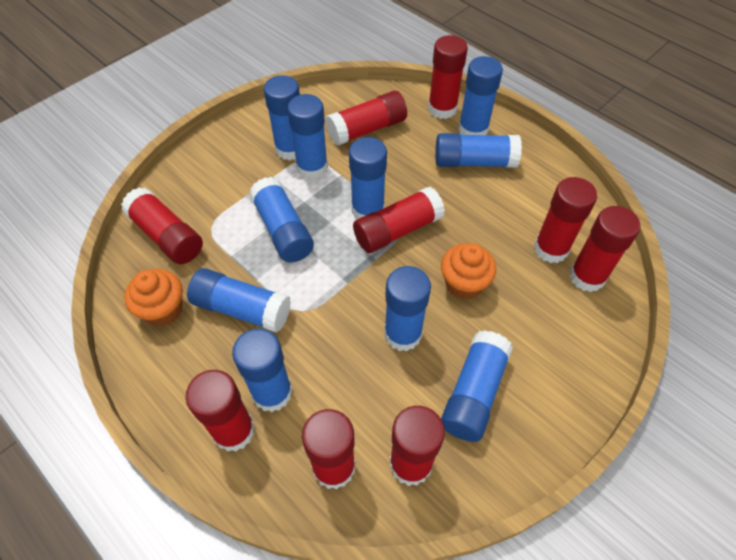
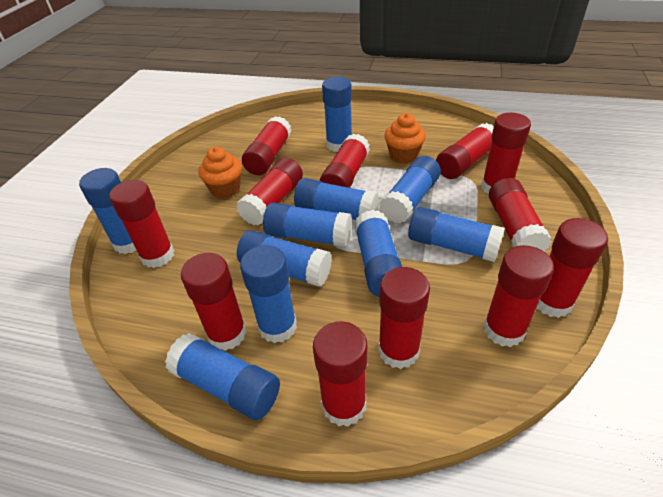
red glue stick: 9 -> 12

